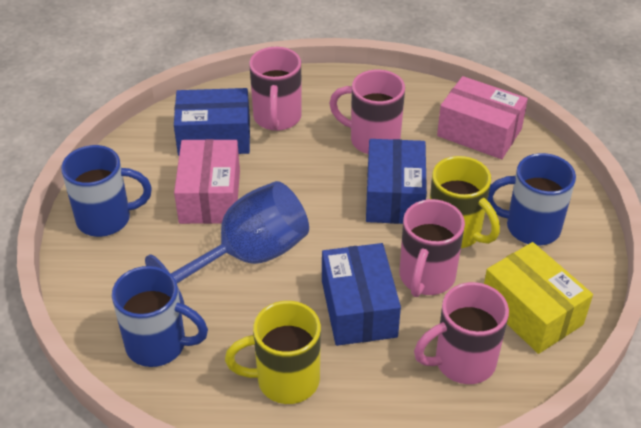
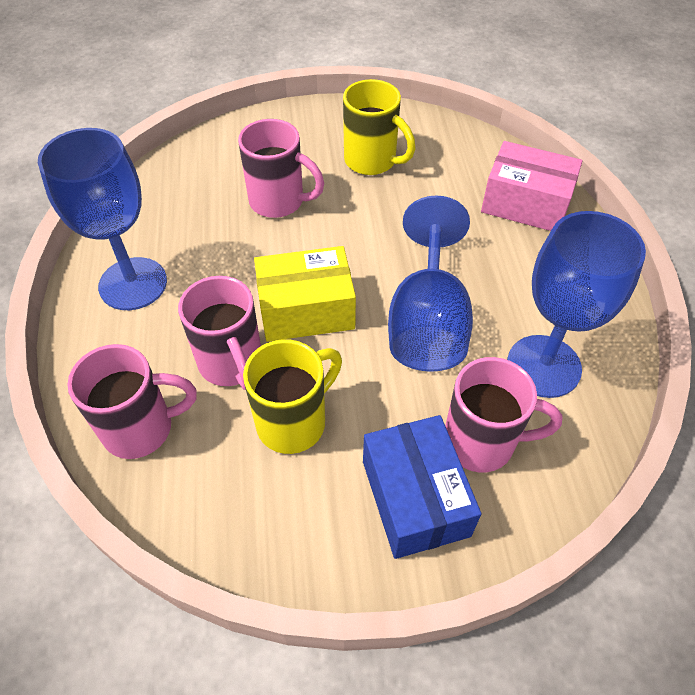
blue box: 3 -> 1
blue goblet: 1 -> 3
blue mug: 3 -> 0
pink box: 2 -> 1

